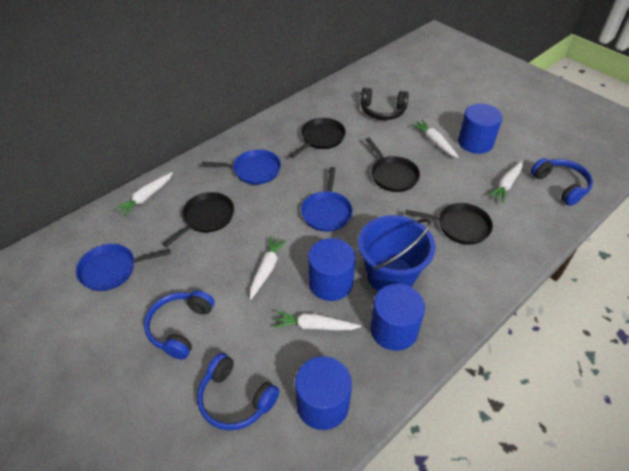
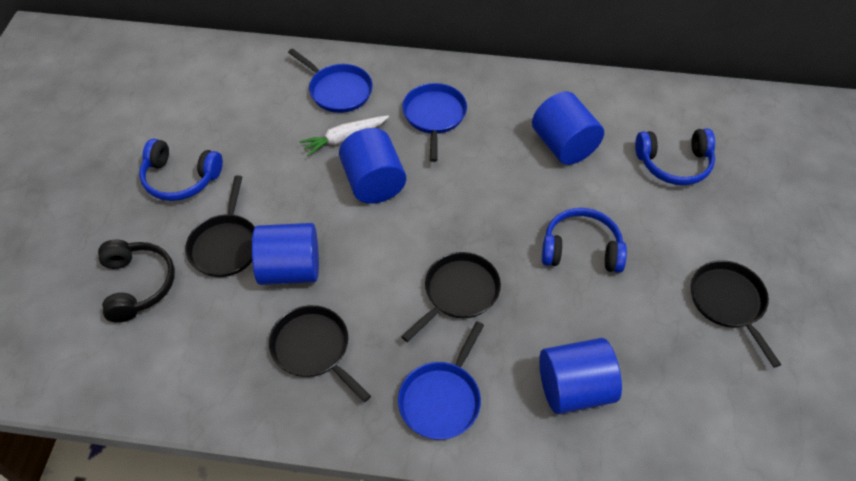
blue bucket: 1 -> 0
white carrot: 5 -> 1

